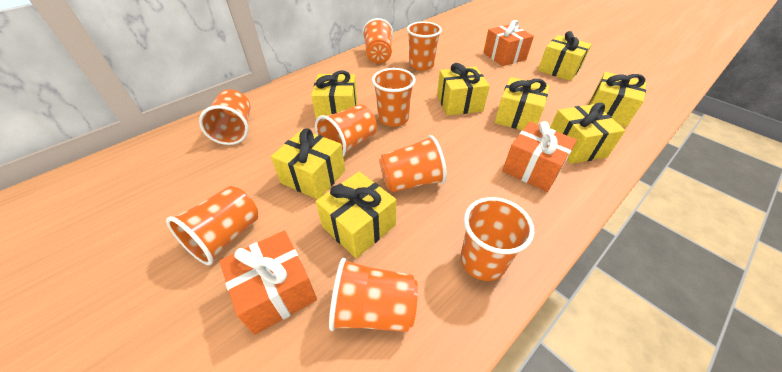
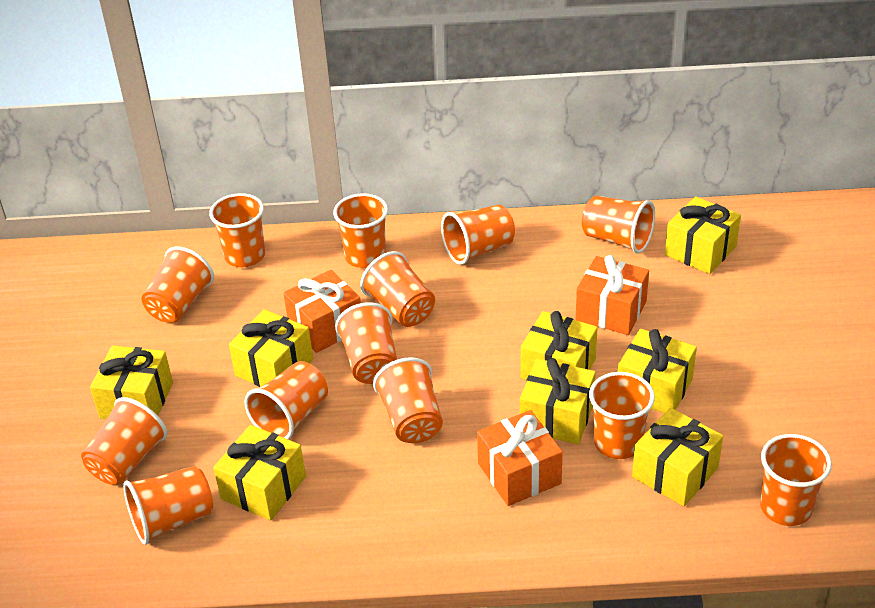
orange cup: 9 -> 13

